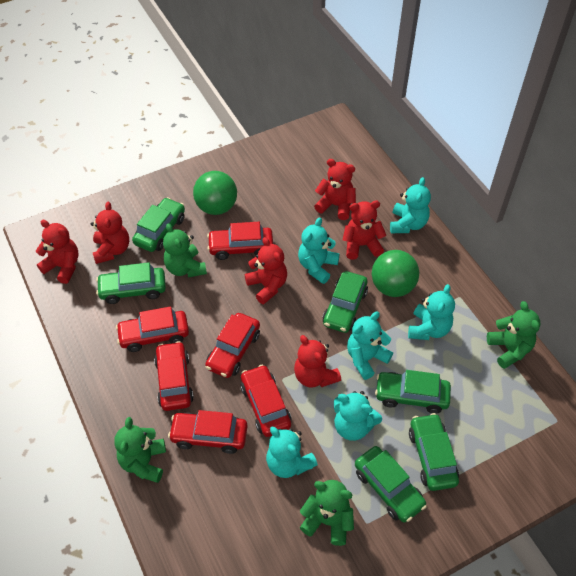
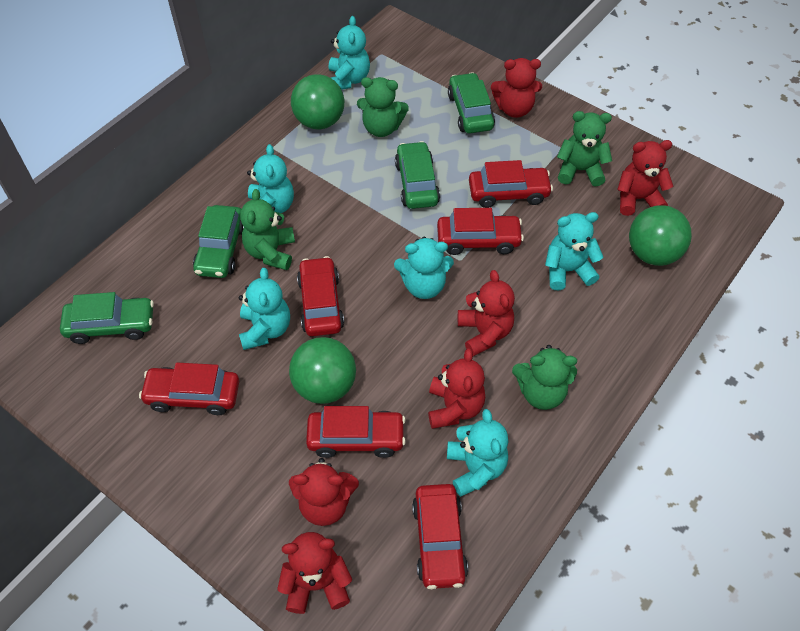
green ball: 2 -> 3
green car: 6 -> 4

